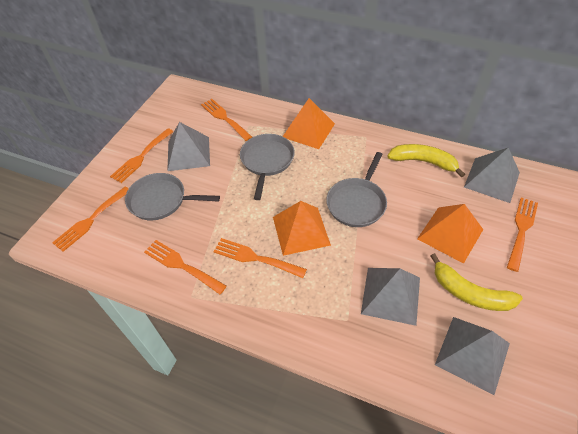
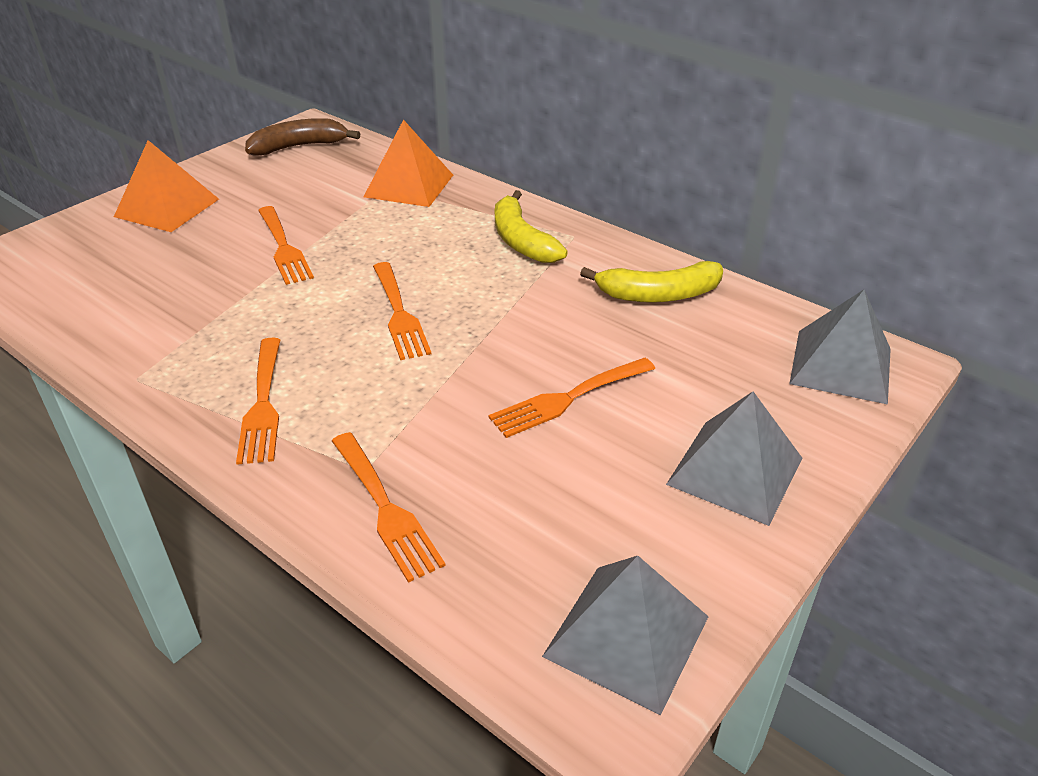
brown banana: 0 -> 1
grey pan: 3 -> 0
grey pyramid: 4 -> 3
orange fork: 6 -> 5
orange pyramid: 3 -> 2

